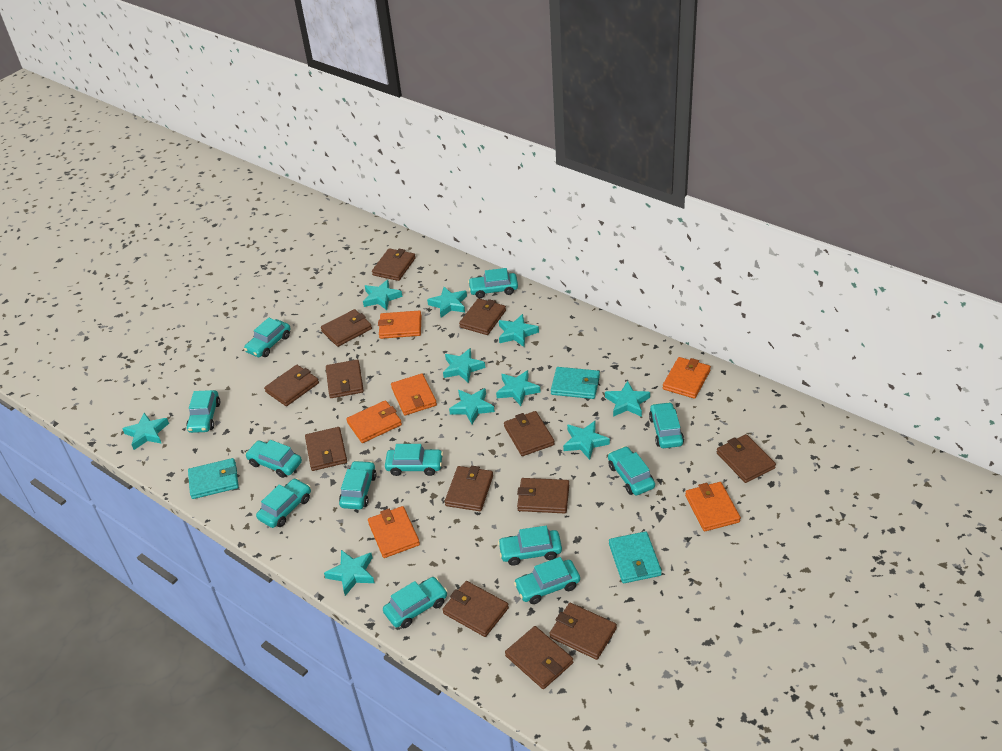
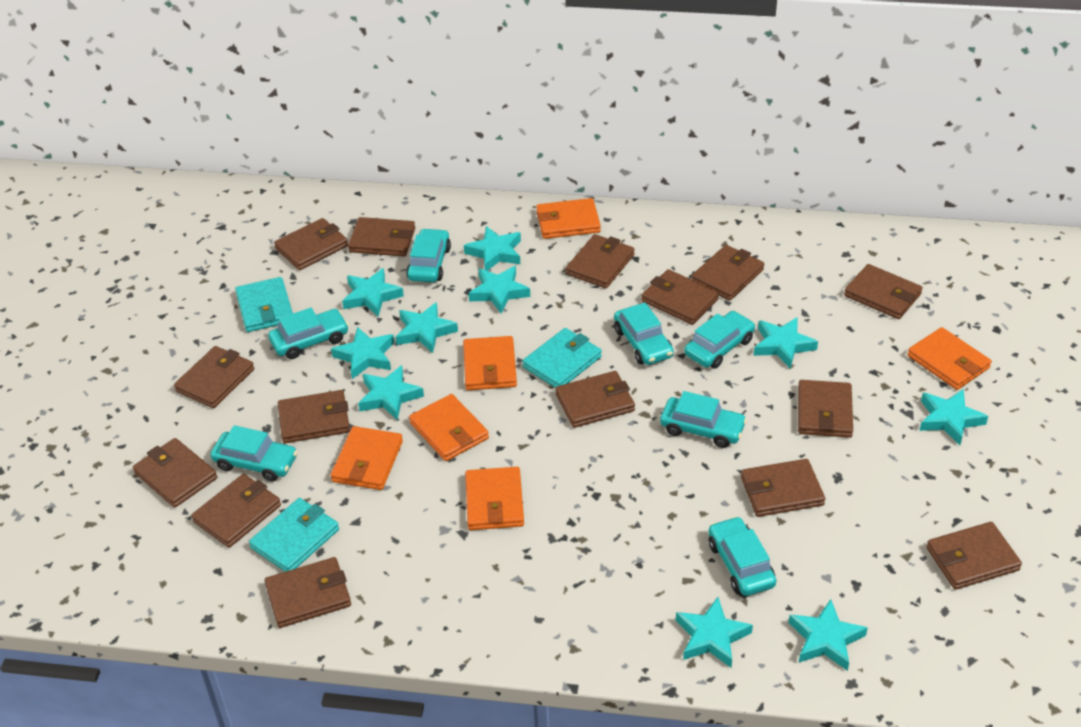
brown wallet: 13 -> 15
turquoise car: 12 -> 7

